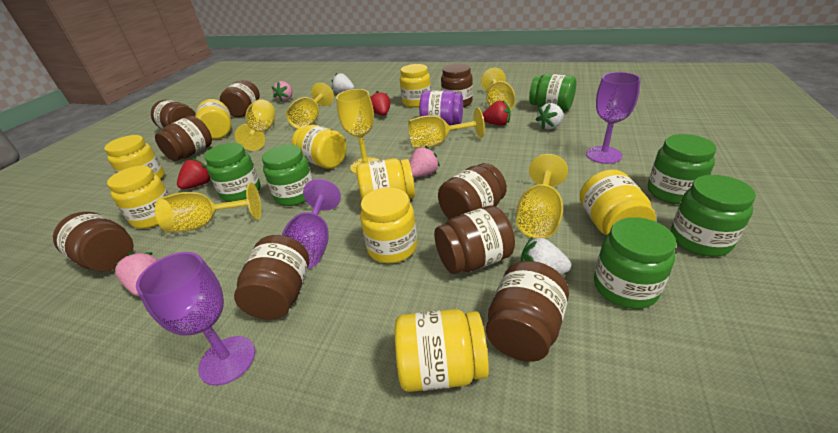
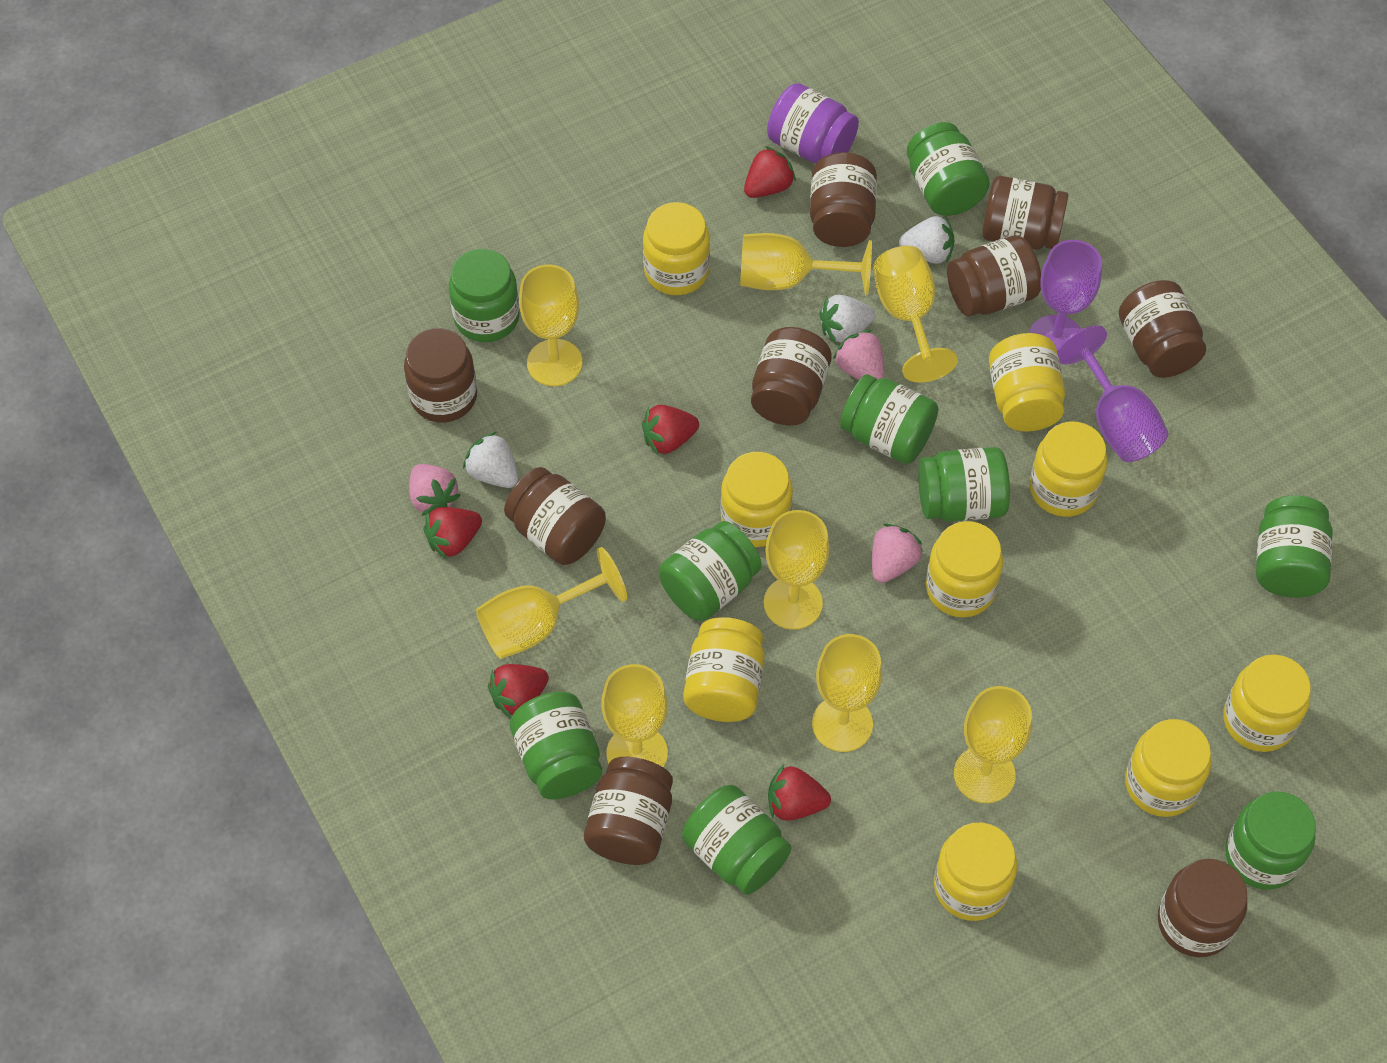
green jar: 6 -> 9
purple goblet: 3 -> 2
red strawberry: 3 -> 5
yellow goblet: 7 -> 8

